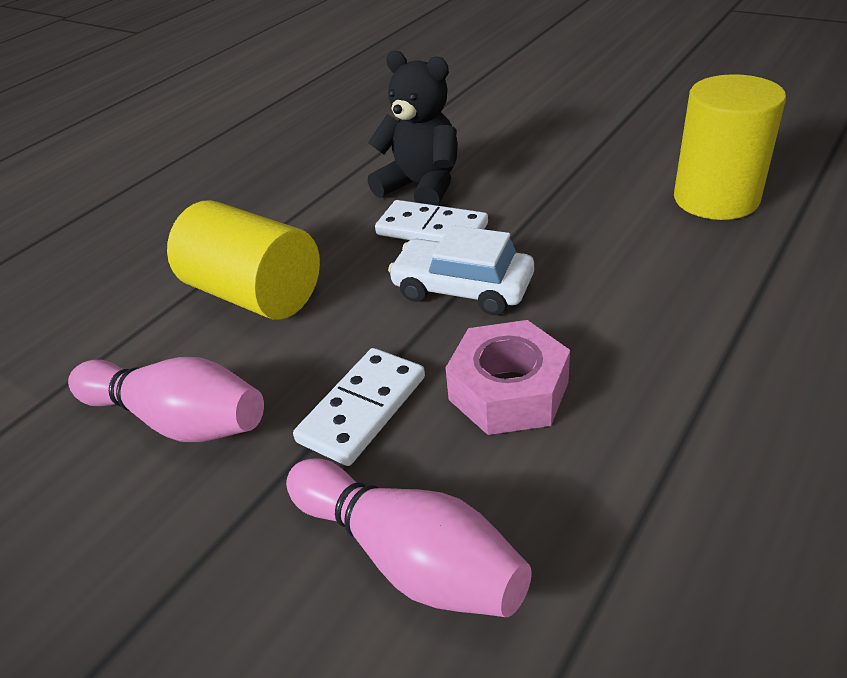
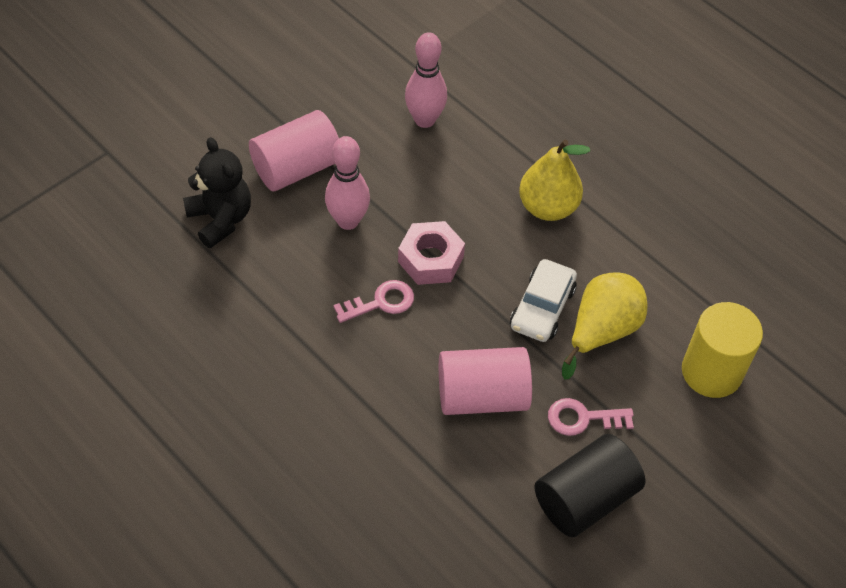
black cylinder: 0 -> 1
pink cylinder: 0 -> 2
pink key: 0 -> 2
white domino: 2 -> 0
yellow cylinder: 2 -> 1
yellow pear: 0 -> 2

